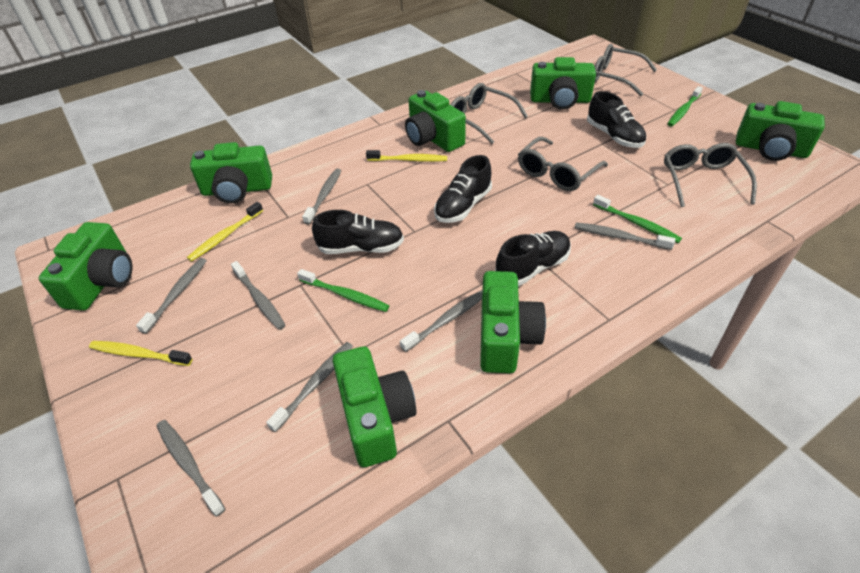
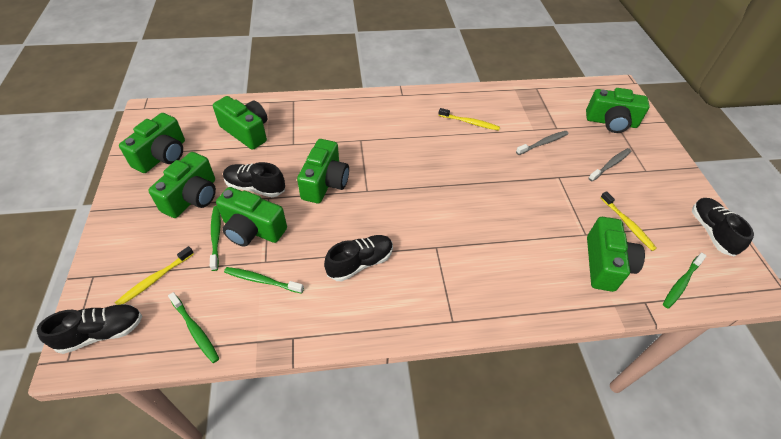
green toothbrush: 3 -> 4
grey glasses: 4 -> 0
grey toothbrush: 7 -> 2

